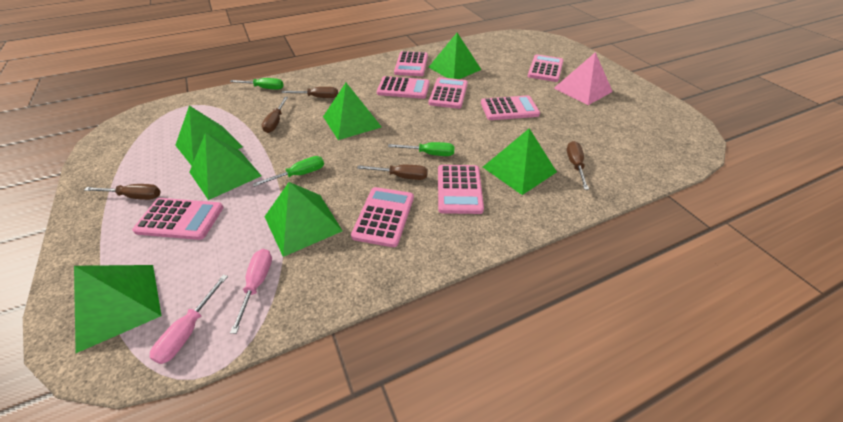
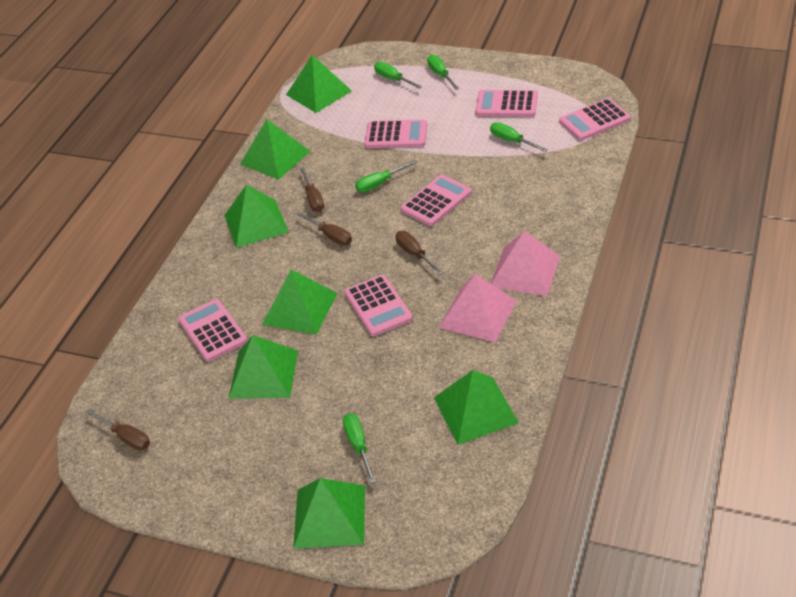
brown screwdriver: 5 -> 4
green screwdriver: 3 -> 5
pink calculator: 8 -> 6
pink pyramid: 1 -> 2
pink screwdriver: 2 -> 0

